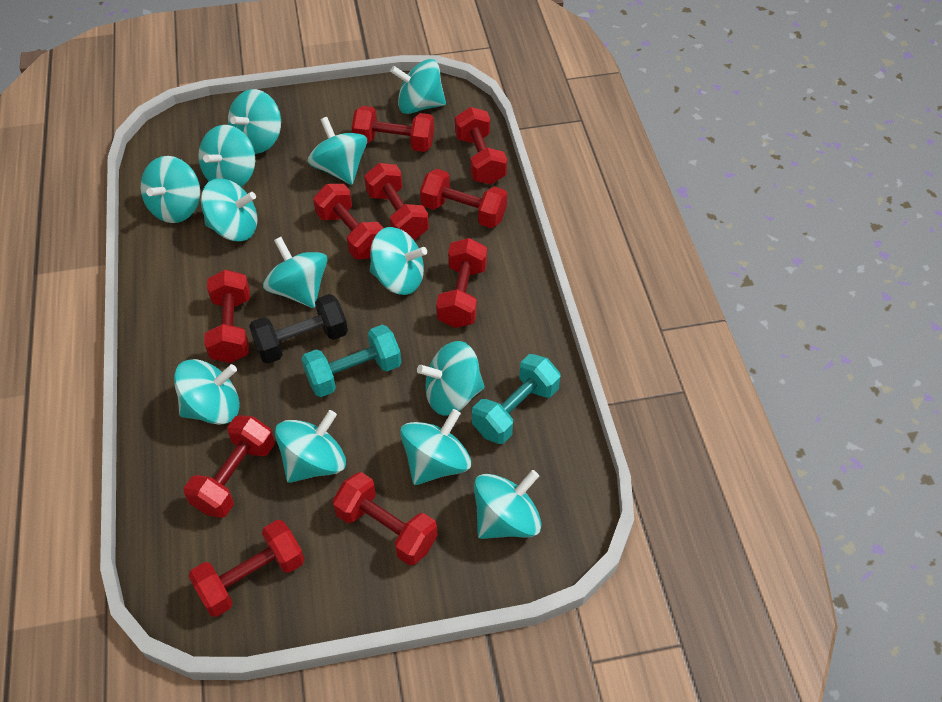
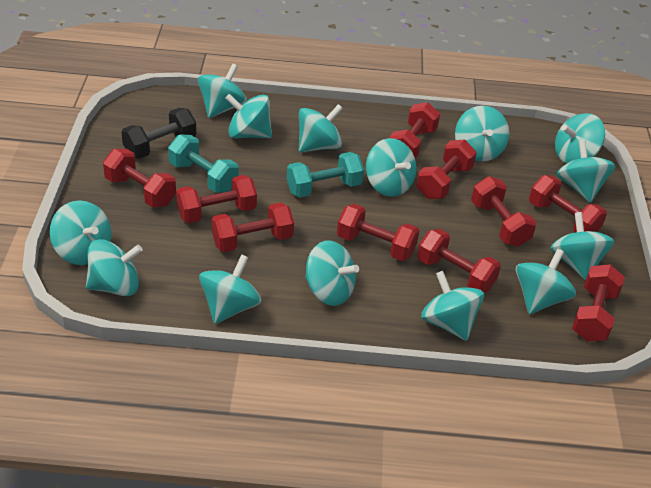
turquoise spinning top: 13 -> 14

